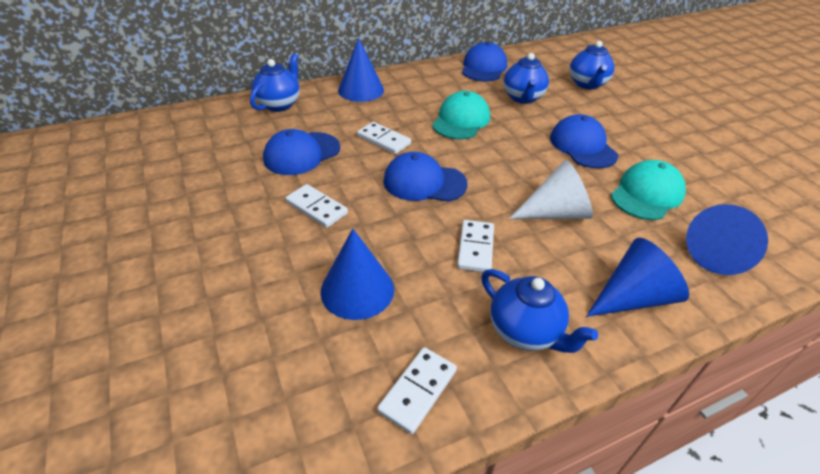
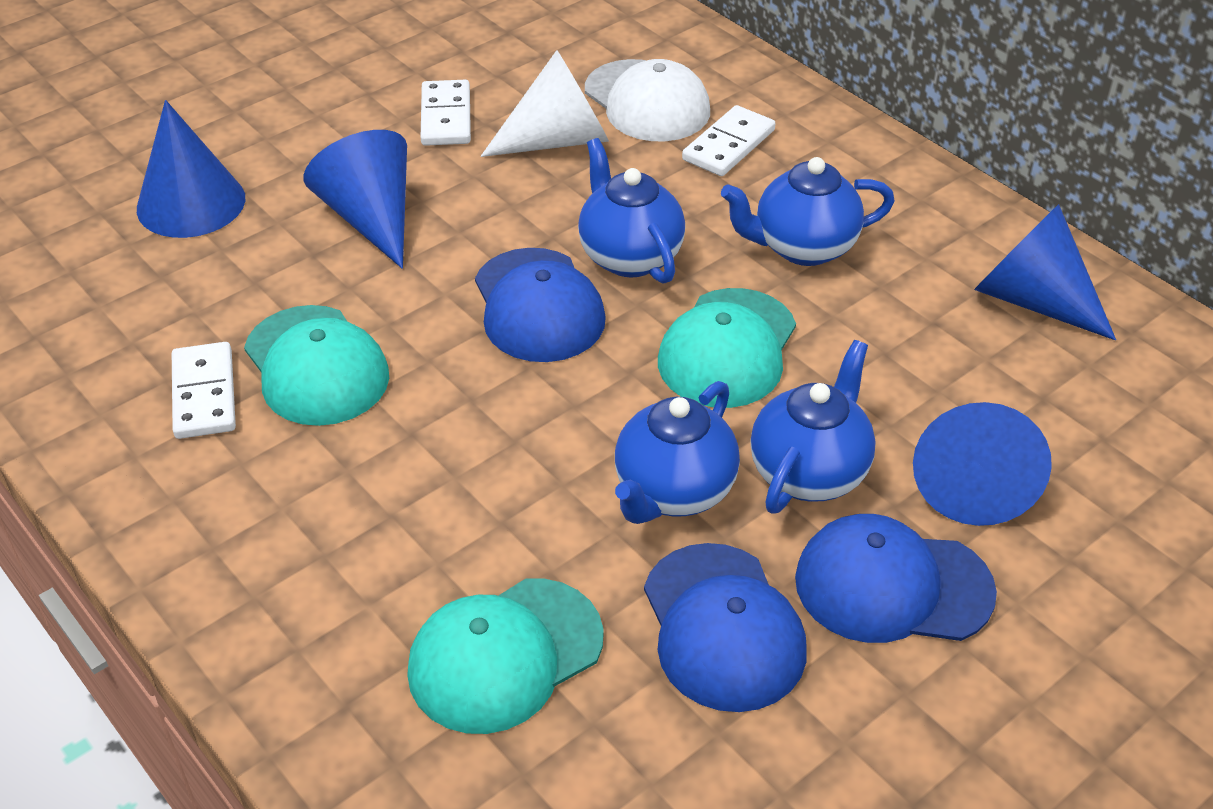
blue cap: 4 -> 3
turquoise cap: 2 -> 3
white cap: 0 -> 1
white domino: 4 -> 3

